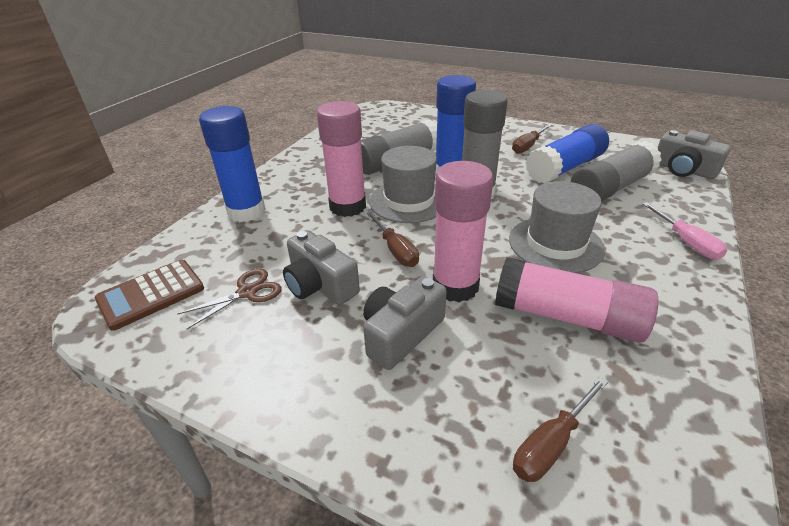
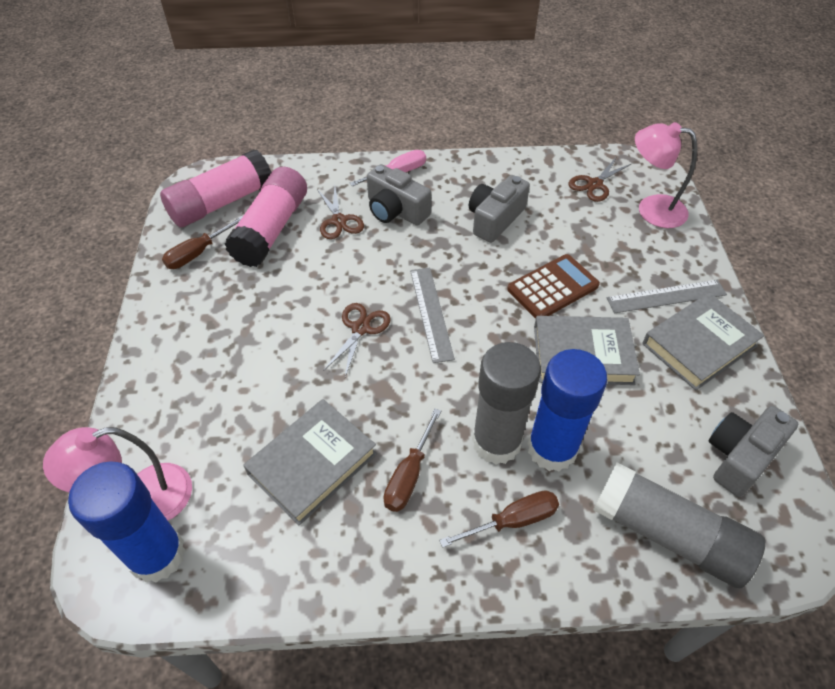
blue glue stick: 3 -> 2
brown scissors: 1 -> 3
grey book: 0 -> 3
grey glue stick: 3 -> 2
grey hat: 2 -> 0
grey ruler: 0 -> 2
pink glue stick: 3 -> 2
pink lamp: 0 -> 2

